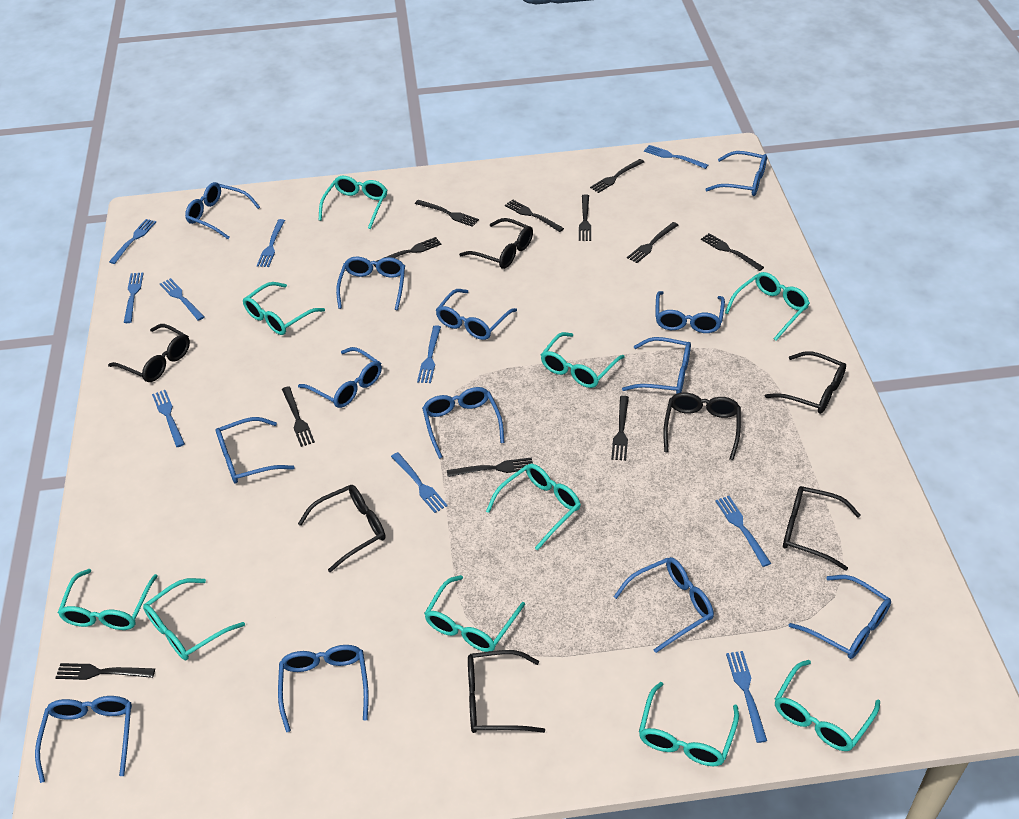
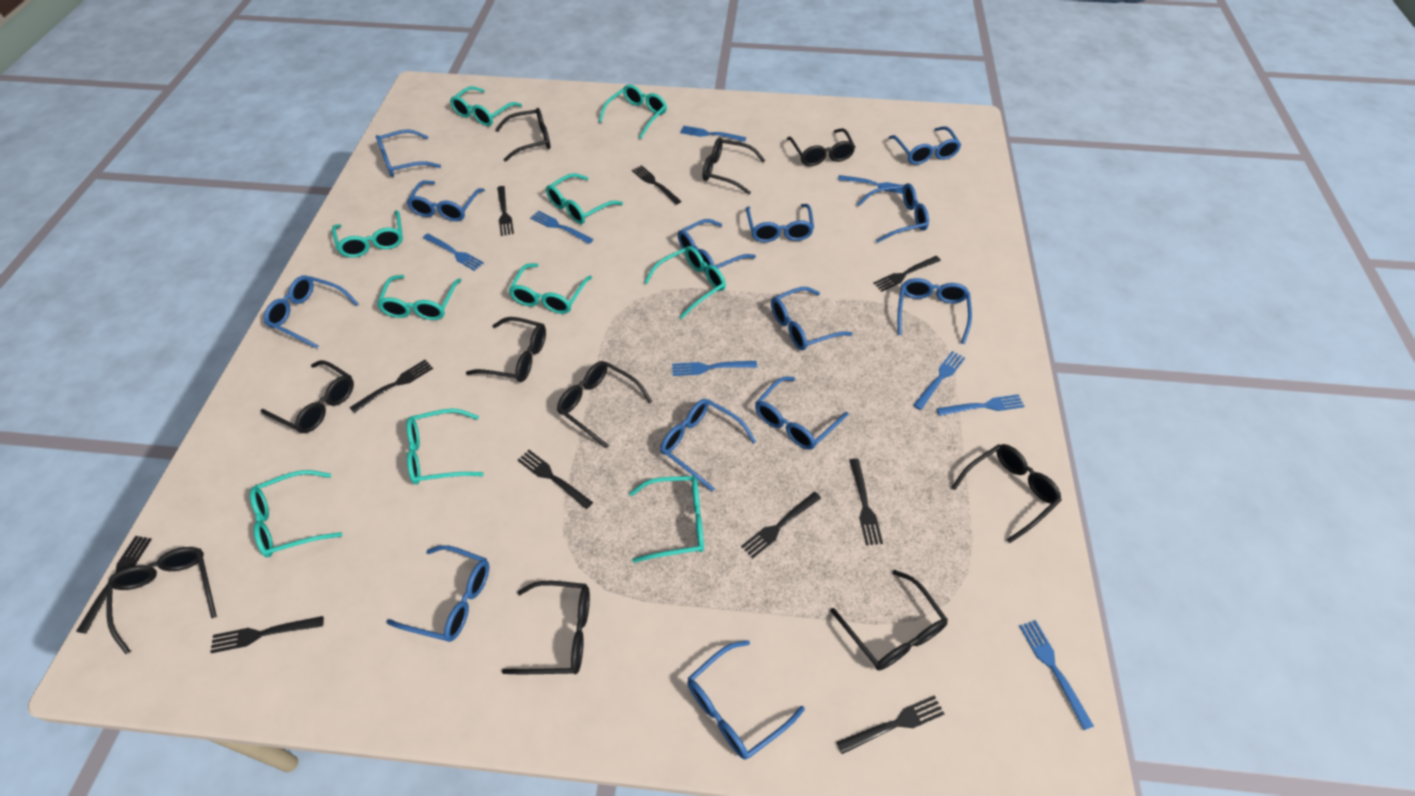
black fork: 11 -> 10
black glasses: 7 -> 10
blue fork: 10 -> 8

